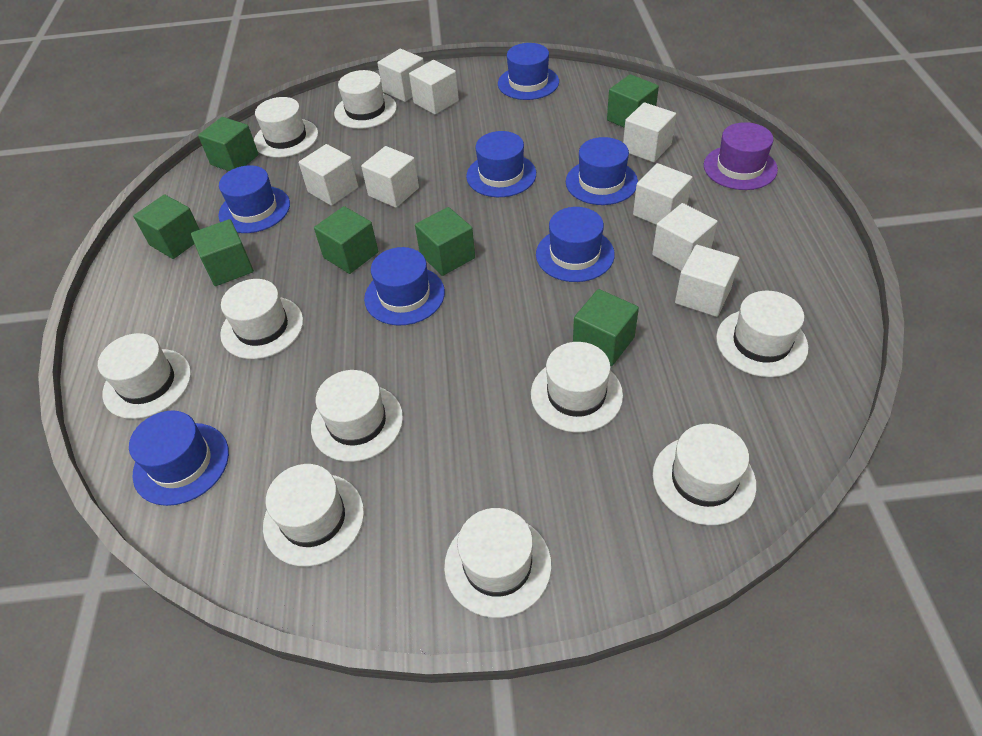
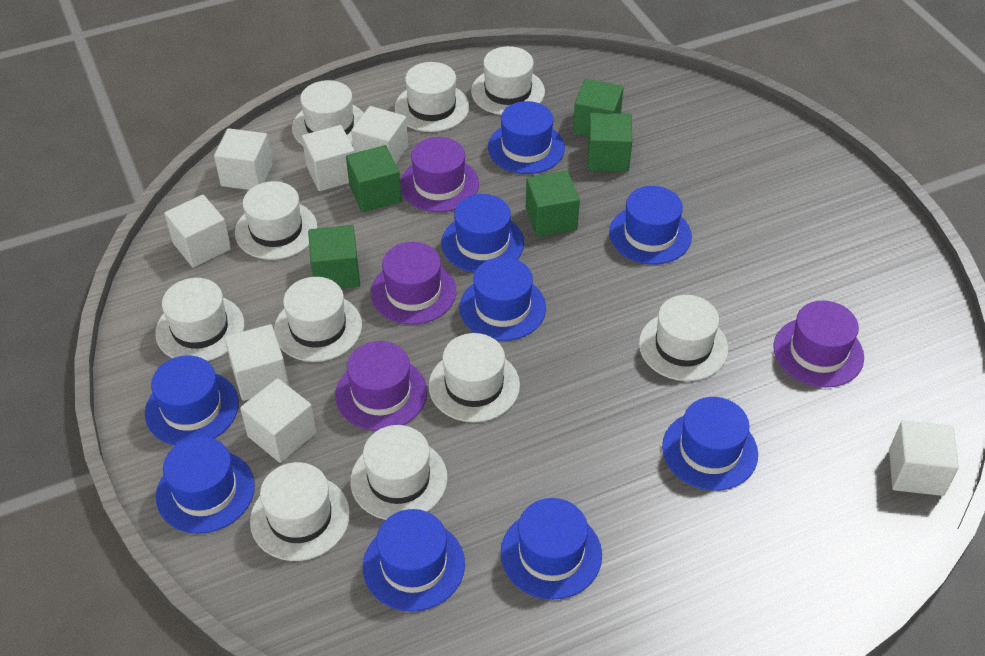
blue hat: 7 -> 9
green cube: 7 -> 5
purple hat: 1 -> 4
white cube: 8 -> 7

